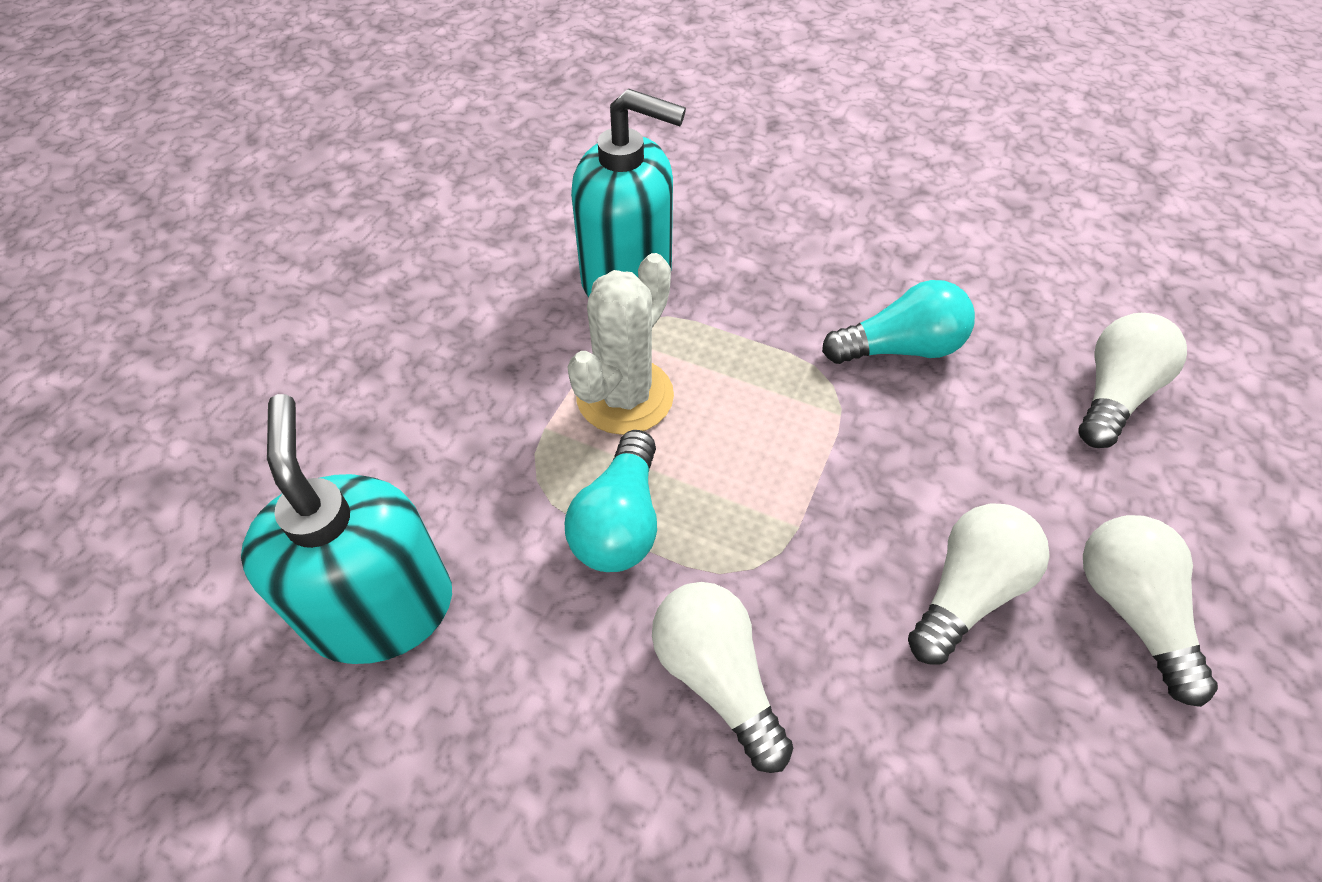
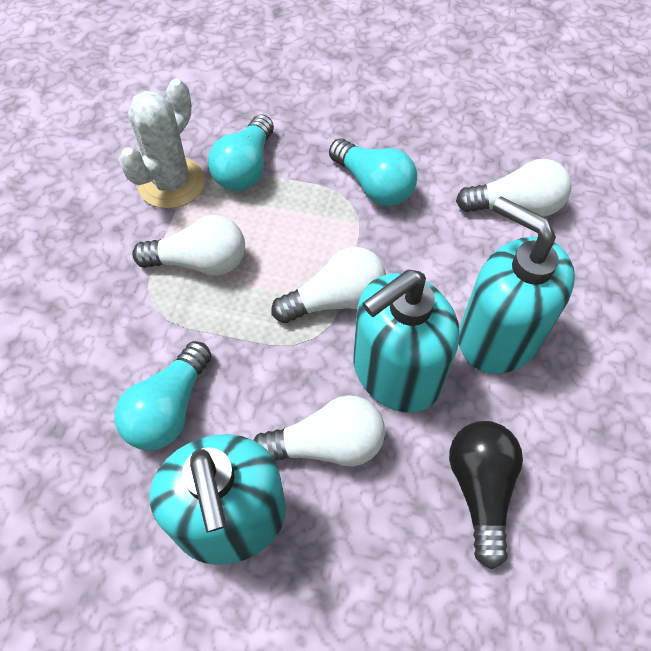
black light bulb: 0 -> 1
turquoise light bulb: 2 -> 3
turquoise soap dispenser: 2 -> 3

